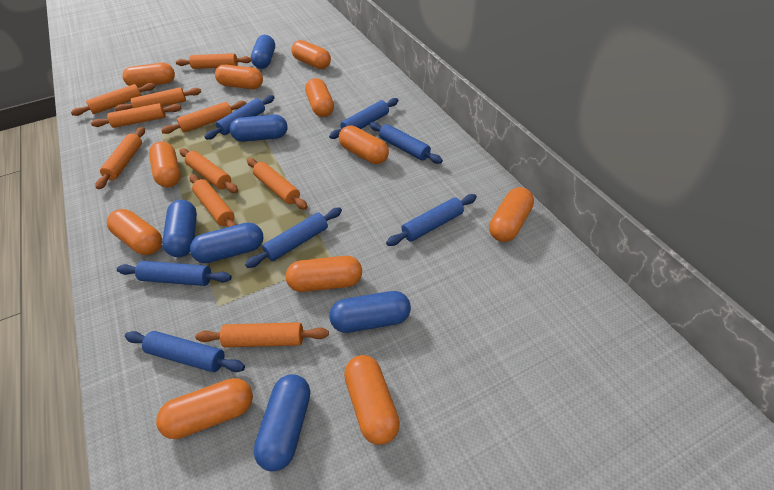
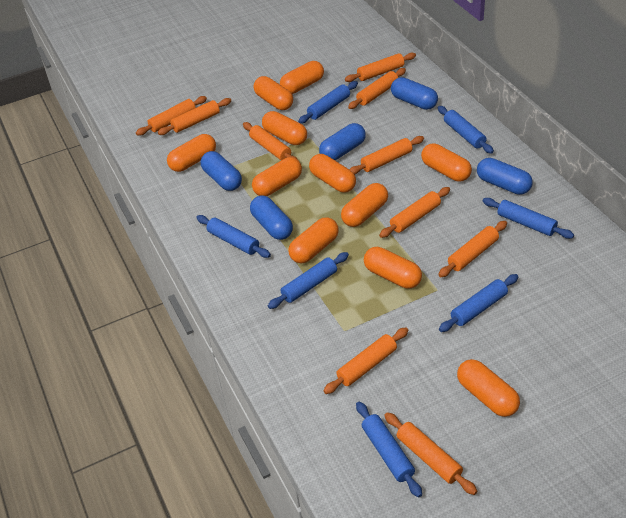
blue capsule: 6 -> 5

